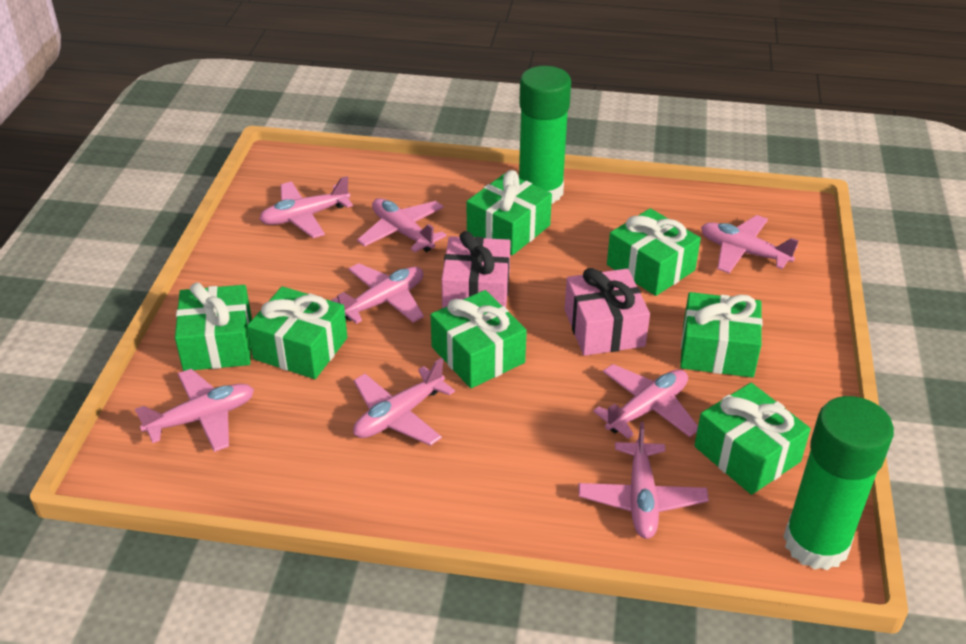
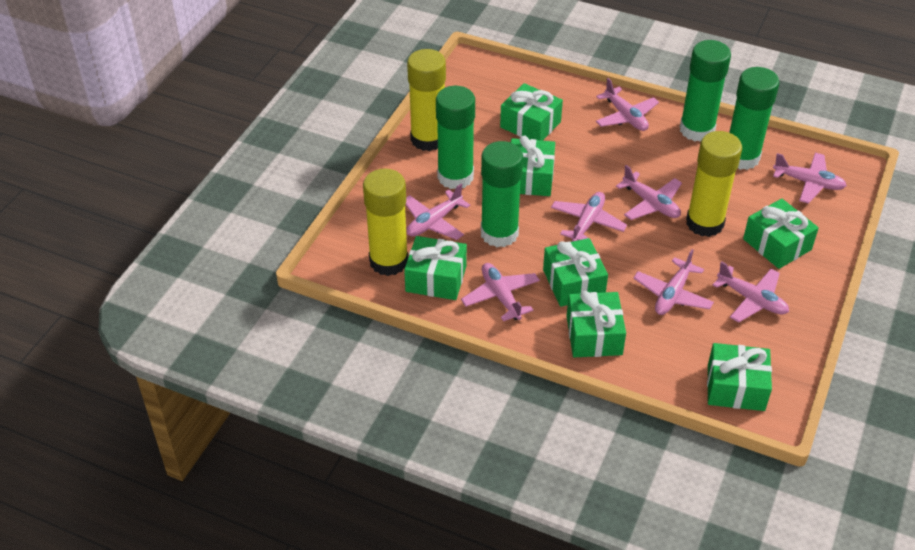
green glue stick: 2 -> 4
pink gift: 2 -> 0
yellow glue stick: 0 -> 3

